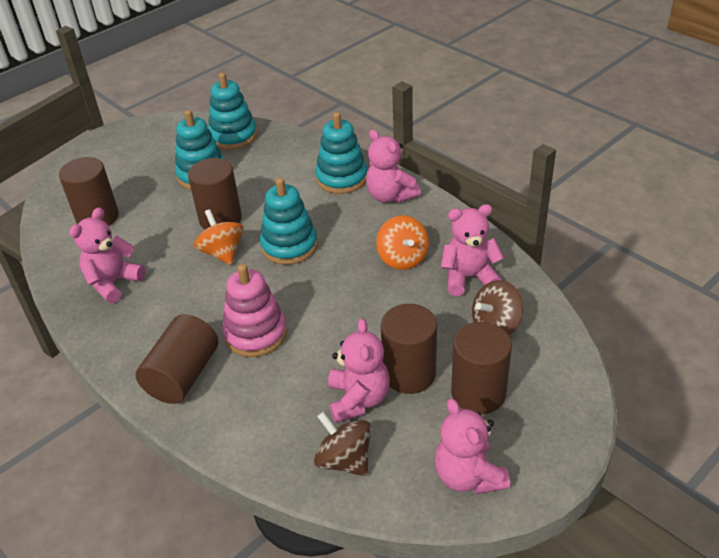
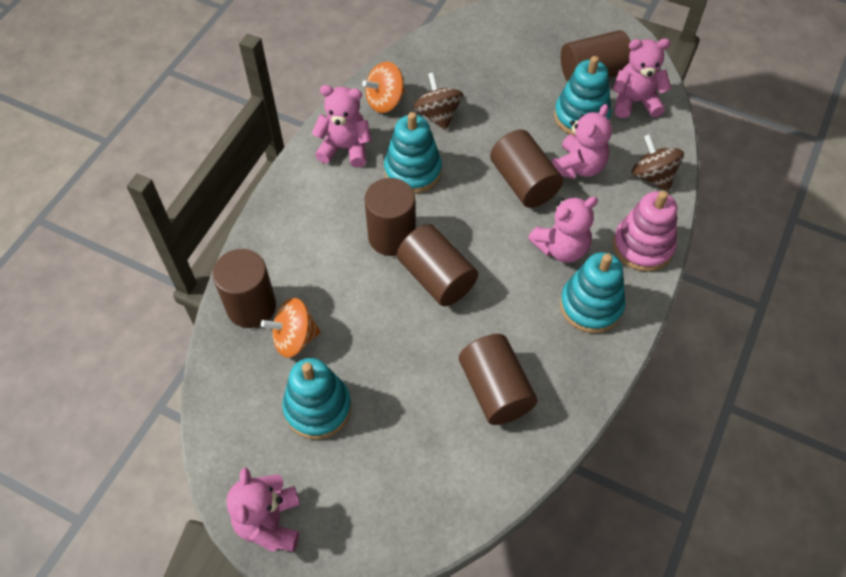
brown cylinder: 5 -> 6

